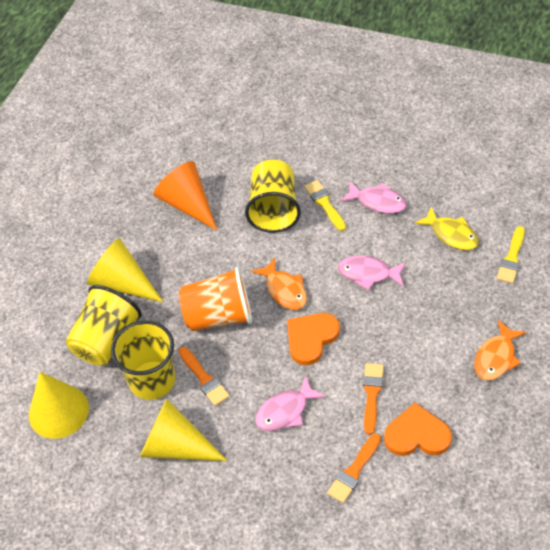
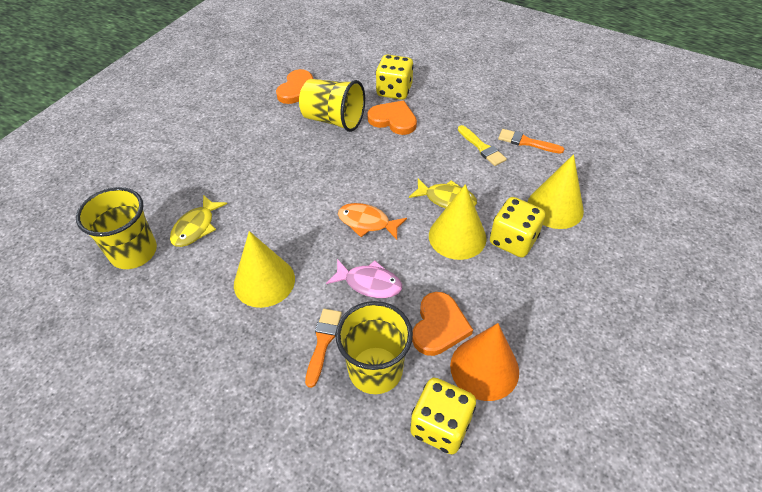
orange brush: 3 -> 2
orange cup: 1 -> 0
orange fish: 2 -> 1
orange heart: 2 -> 3
pink fish: 3 -> 1
yellow brush: 2 -> 1
yellow dice: 0 -> 3
yellow fish: 1 -> 2

